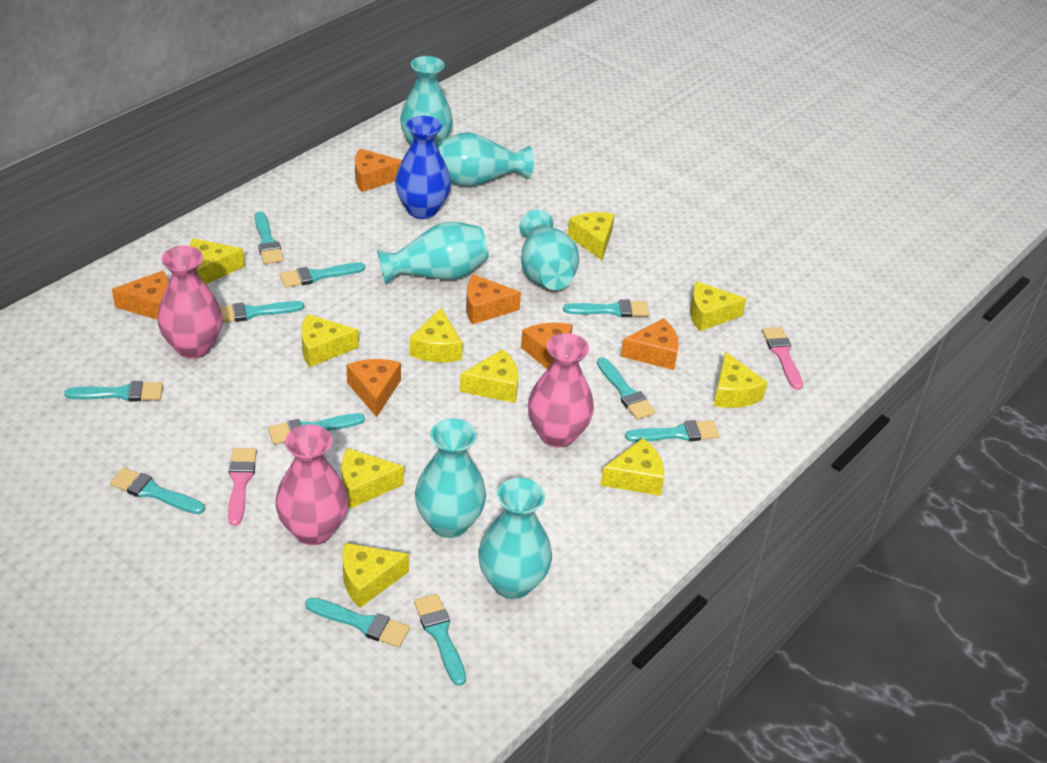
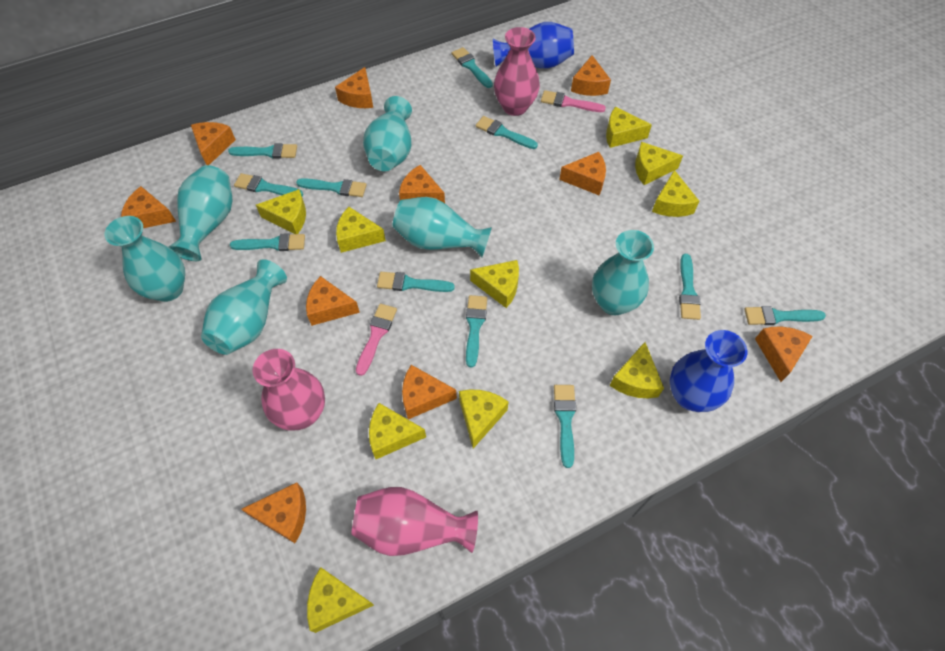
blue vase: 1 -> 2
orange cheese: 6 -> 10

